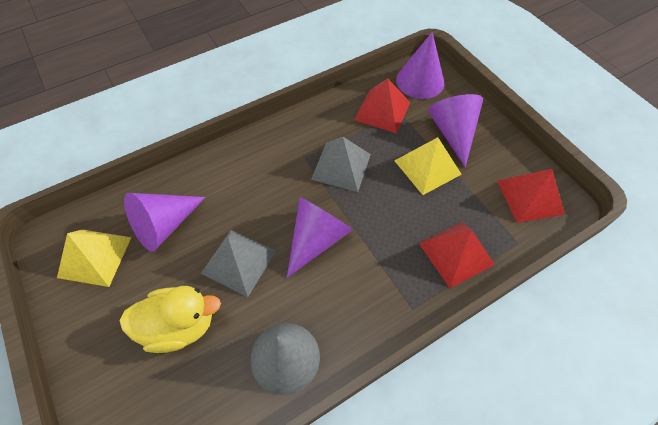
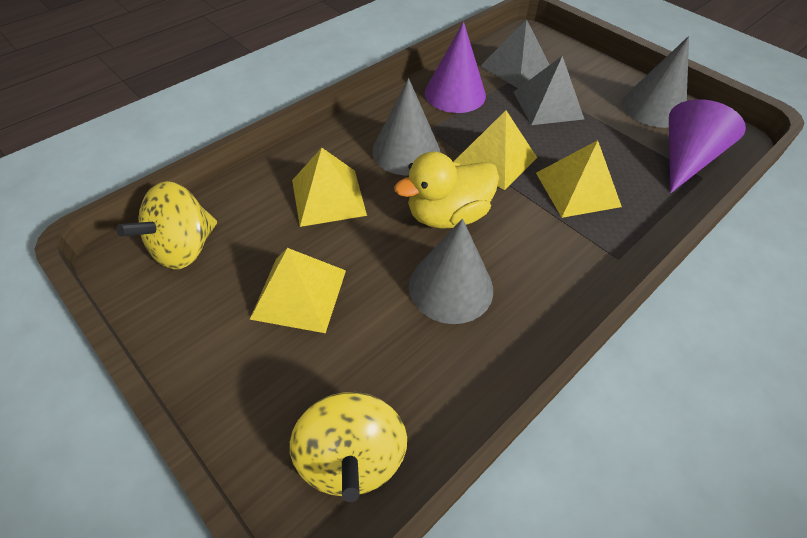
grey cone: 1 -> 3
purple cone: 4 -> 2
red pyramid: 3 -> 0
yellow pyramid: 2 -> 4
yellow spinning top: 0 -> 2

